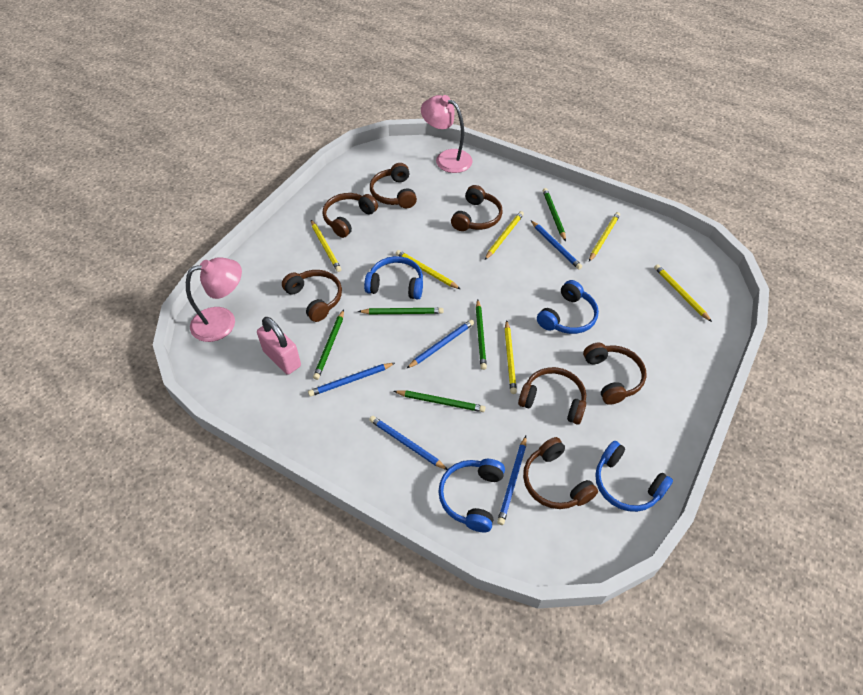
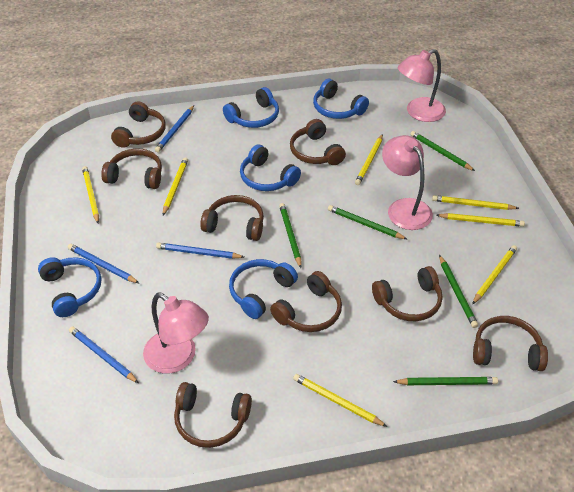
blue headphones: 4 -> 5
blue pencil: 5 -> 4
brown headphones: 7 -> 8
pink lamp: 2 -> 3
pink padlock: 1 -> 0
yellow pencil: 6 -> 7

